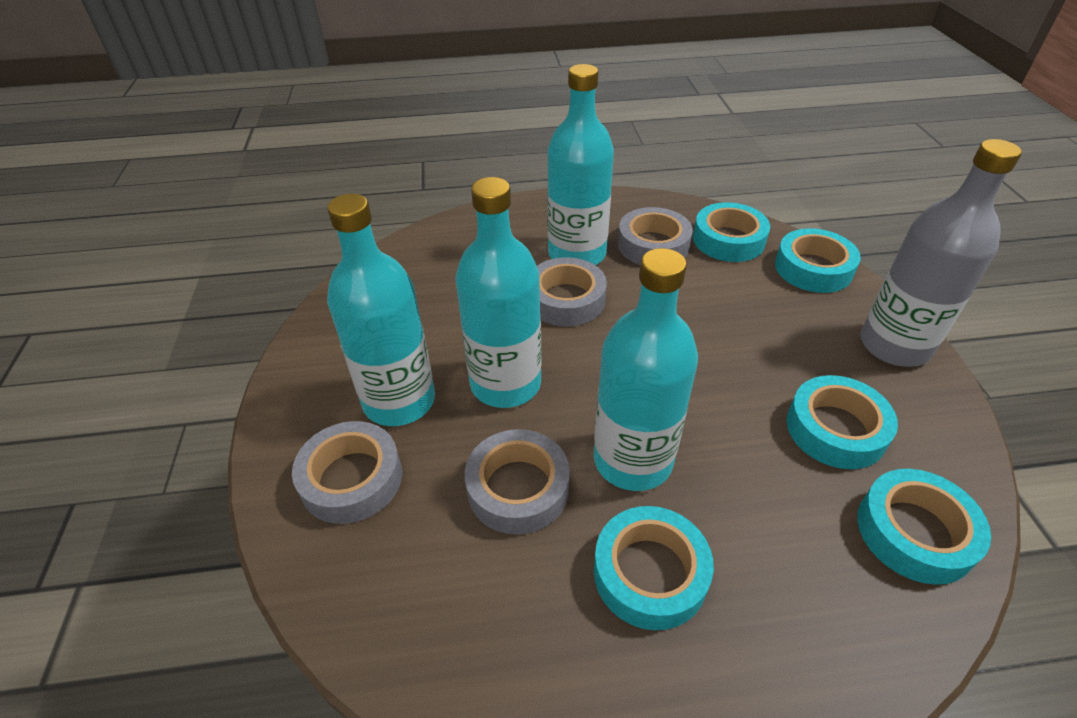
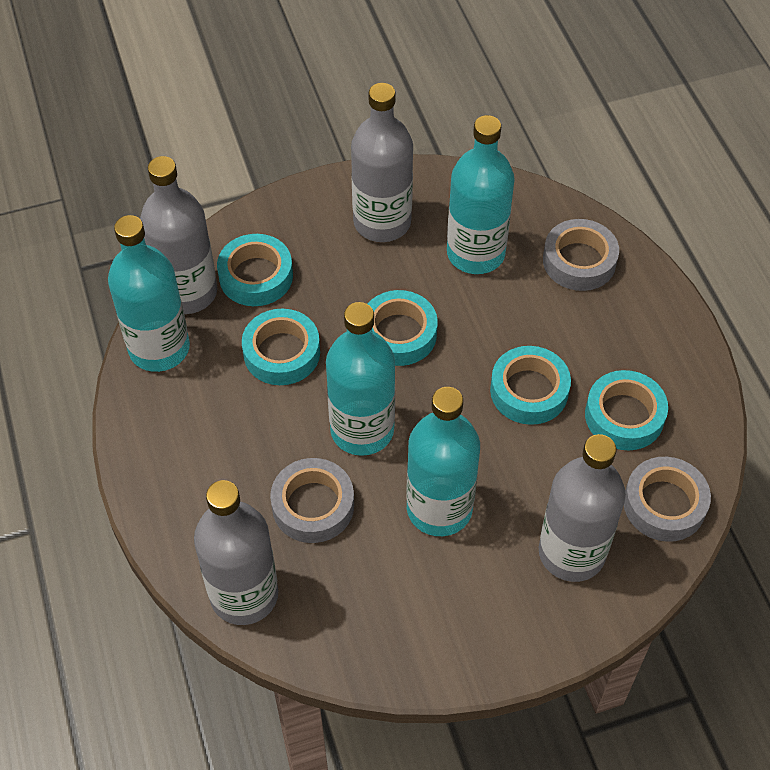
grey bottle: 1 -> 4
grey tape: 4 -> 3

